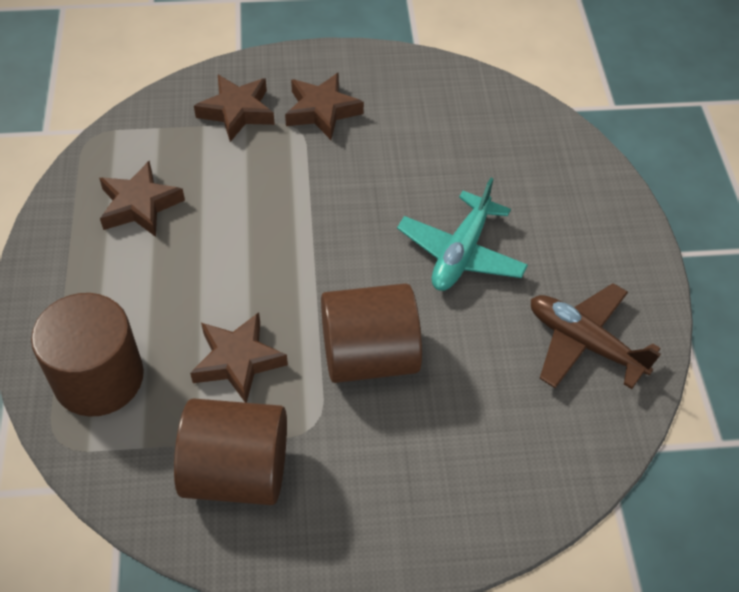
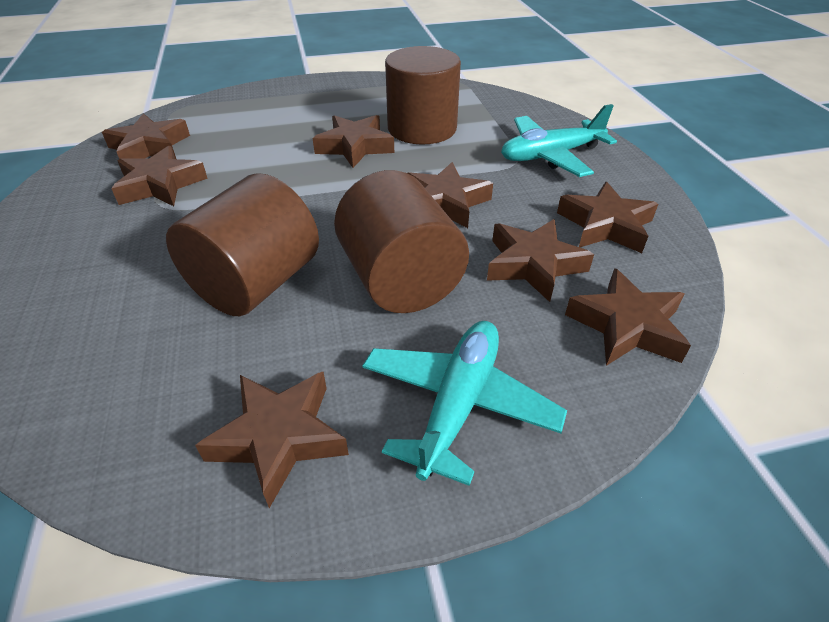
brown plane: 1 -> 0
brown star: 4 -> 8
turquoise plane: 1 -> 2

